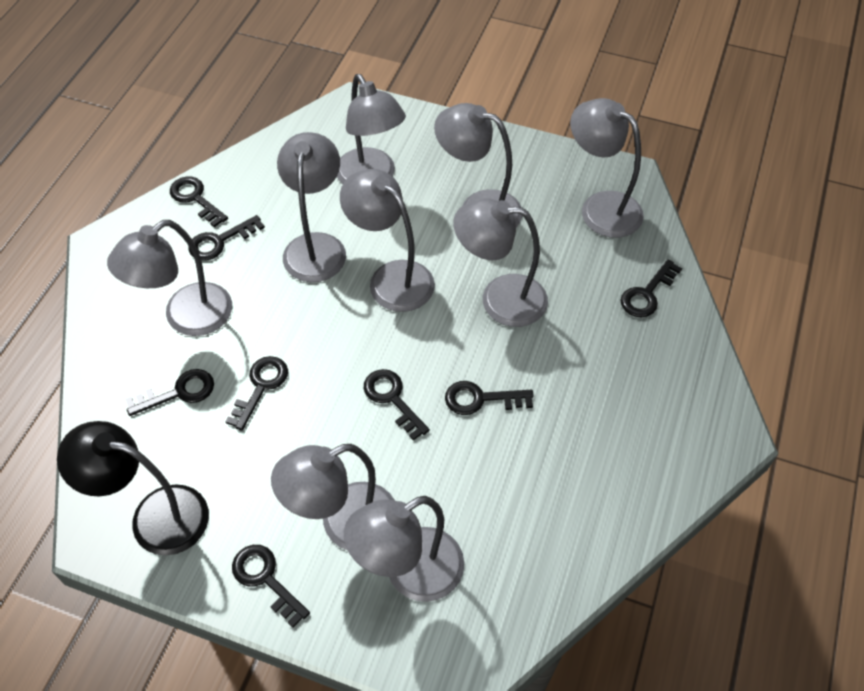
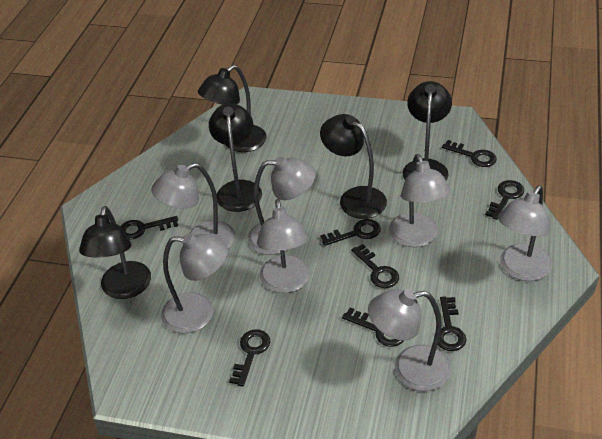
black lamp: 1 -> 5
grey lamp: 9 -> 7

